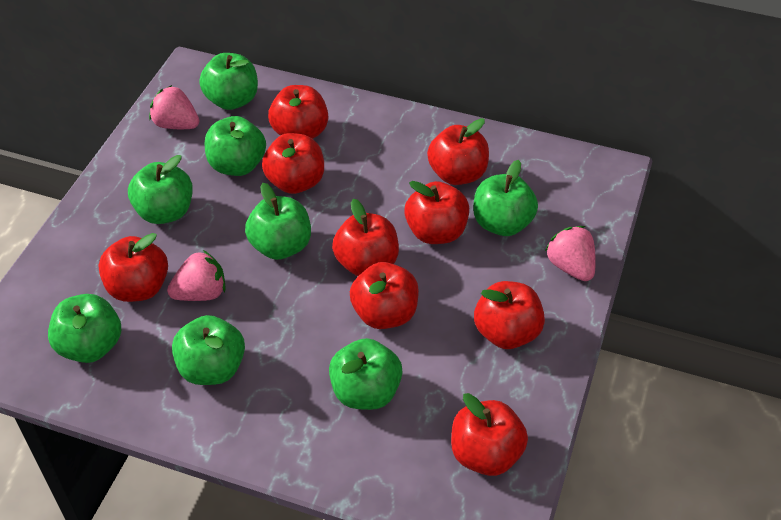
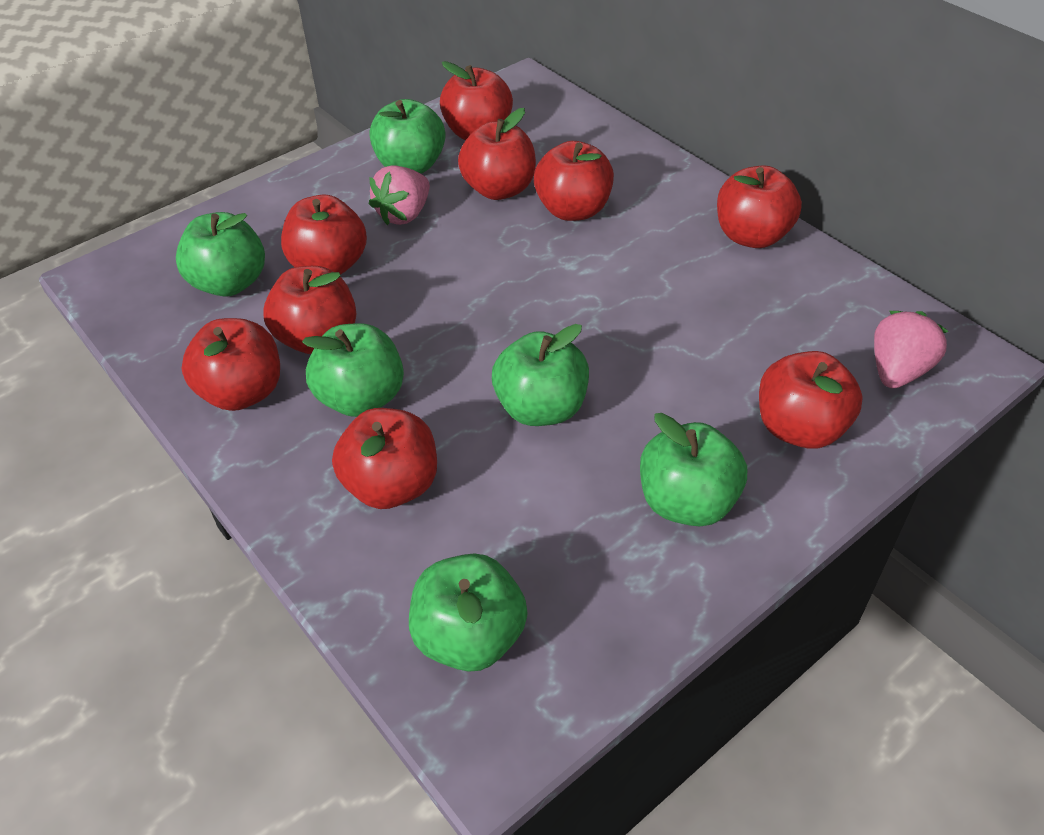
green apple: 8 -> 6
pink strawberry: 3 -> 2

